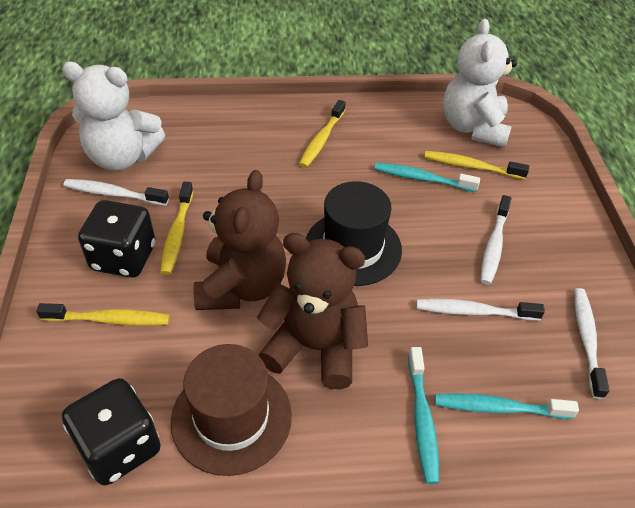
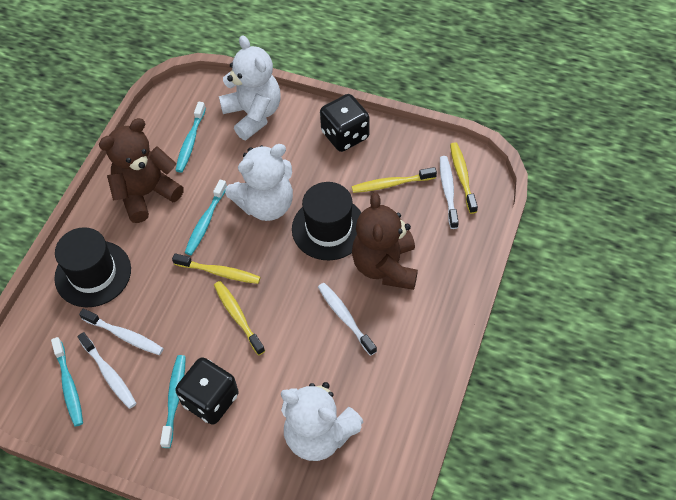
black hat: 1 -> 2
brown hat: 1 -> 0
turquoise toothbrush: 3 -> 4
white teddy bear: 2 -> 3

